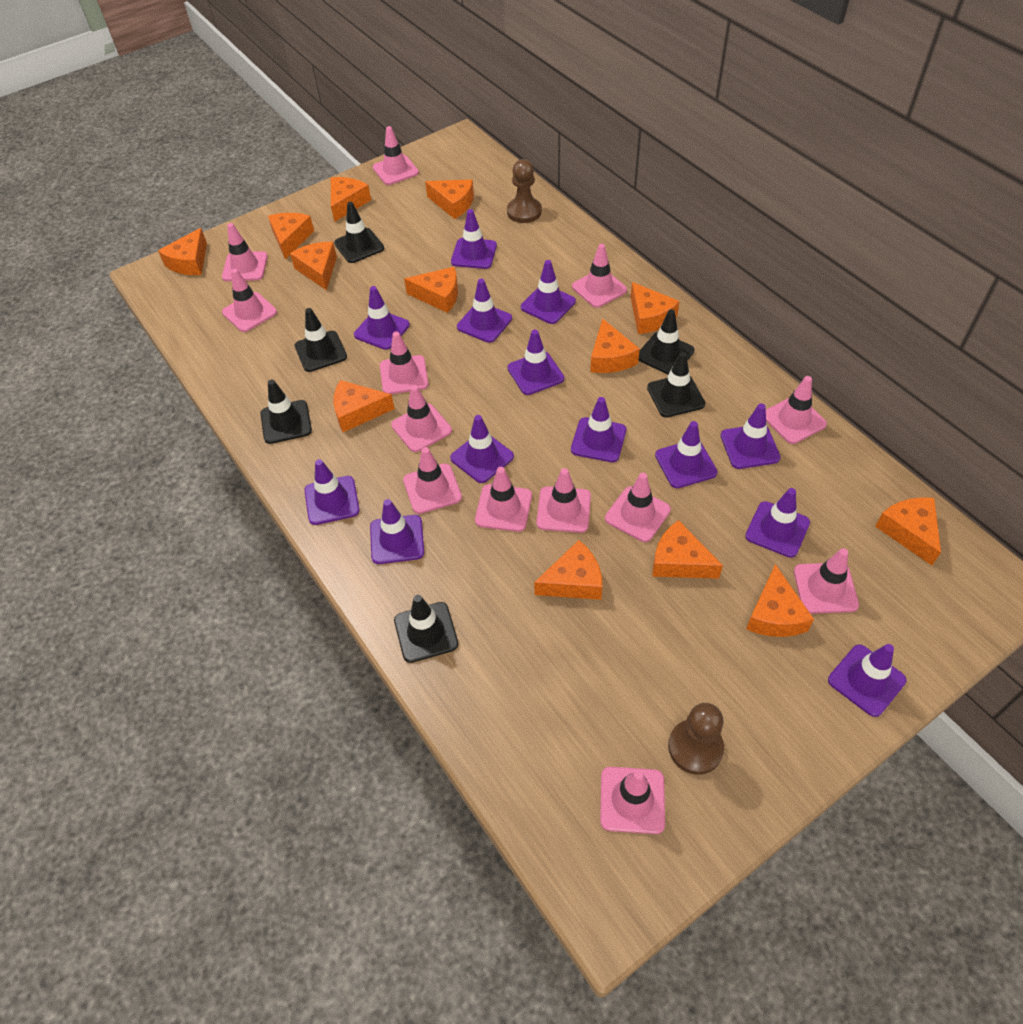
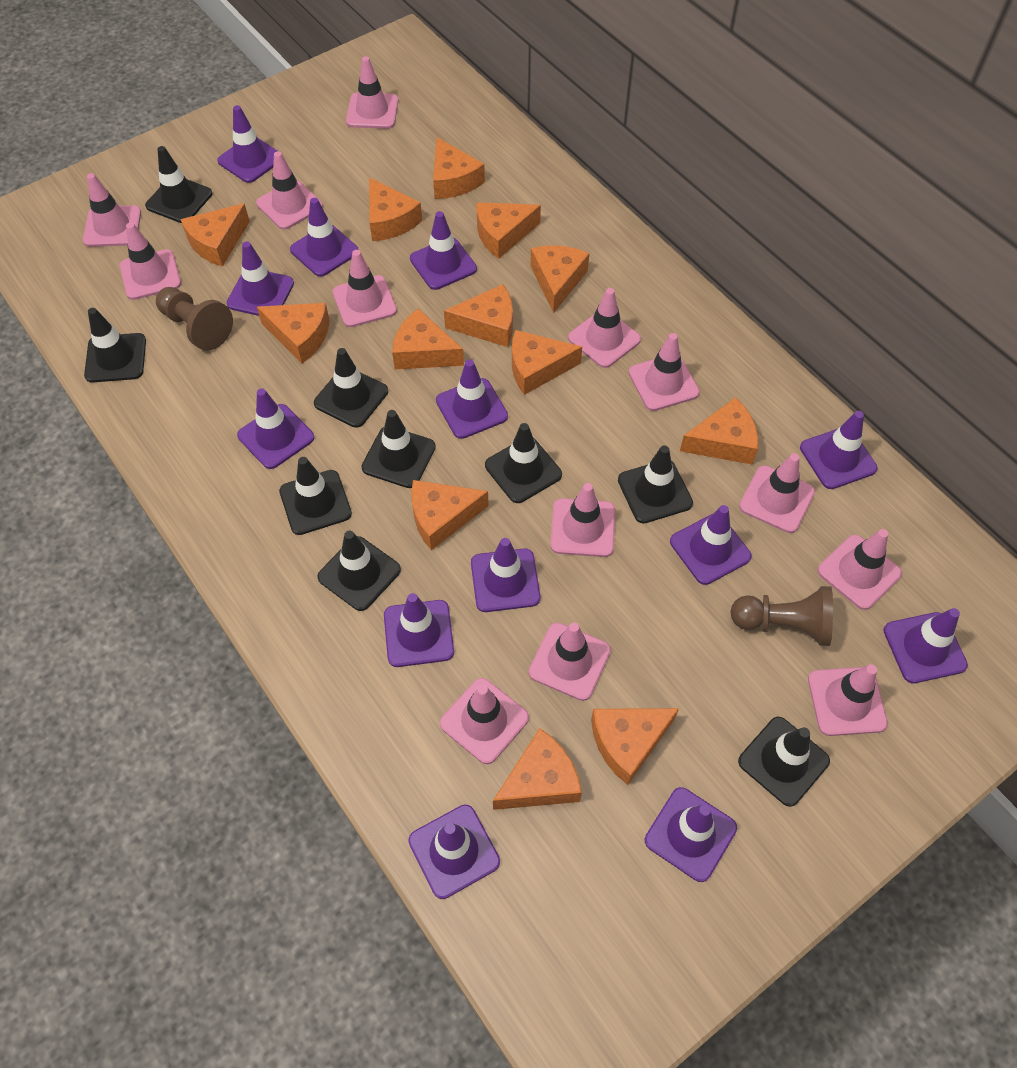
black traffic cone: 6 -> 9

